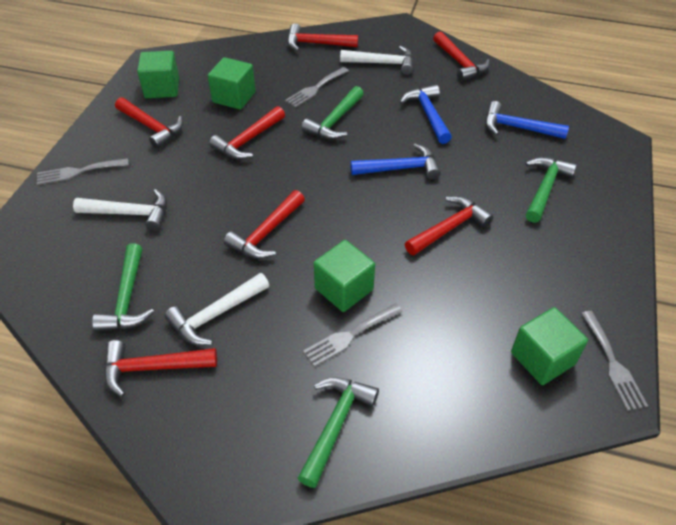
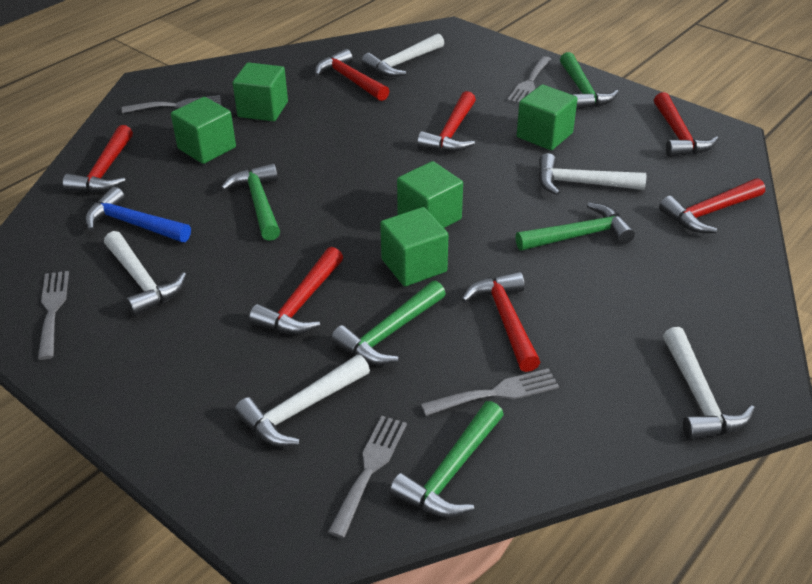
blue hammer: 3 -> 1
green cube: 4 -> 5
green hammer: 4 -> 5
grey fork: 4 -> 5
white hammer: 3 -> 5

